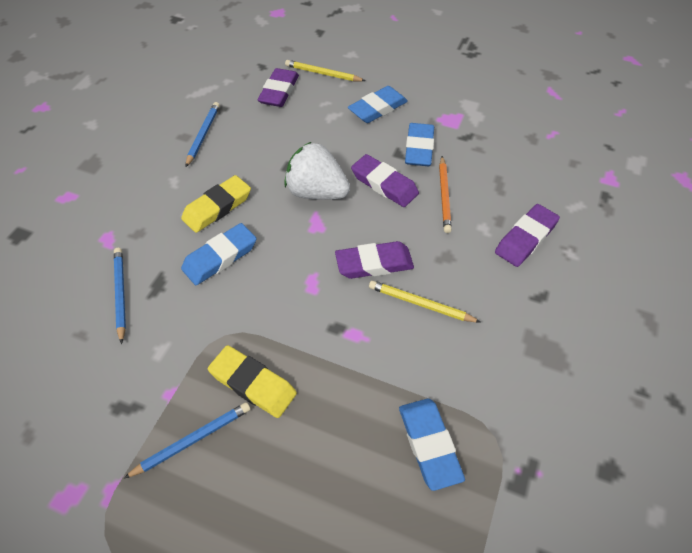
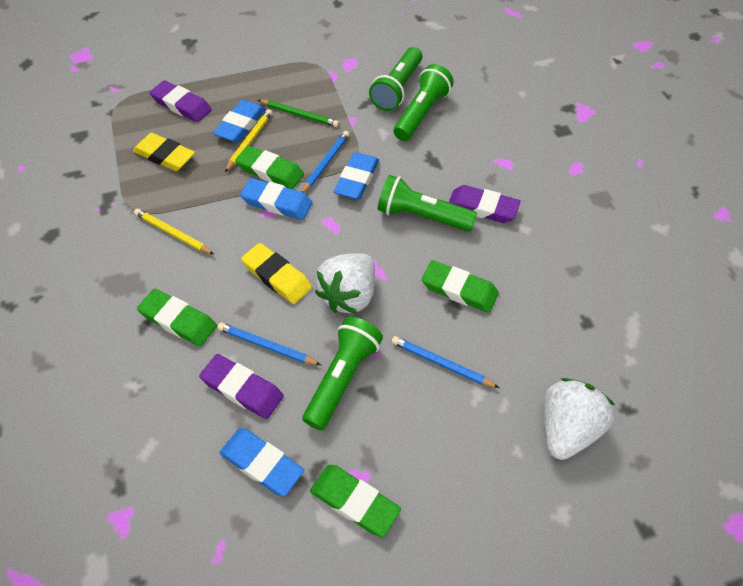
green eraser: 0 -> 4
green flashlight: 0 -> 4
green pencil: 0 -> 1
orange pencil: 1 -> 0
purple eraser: 4 -> 3
white strawberry: 1 -> 2

